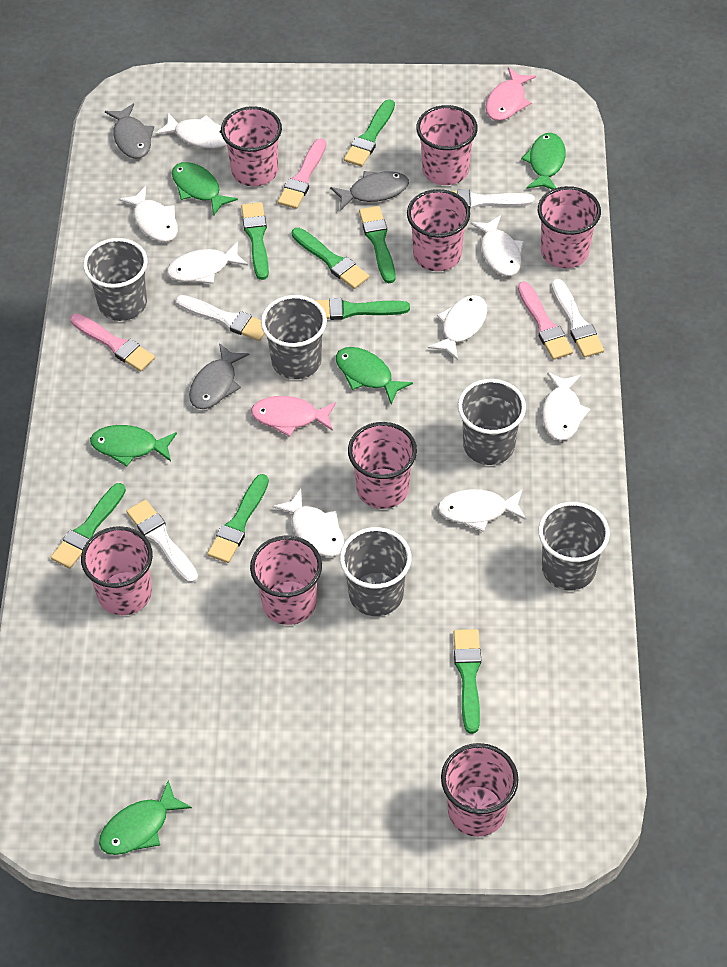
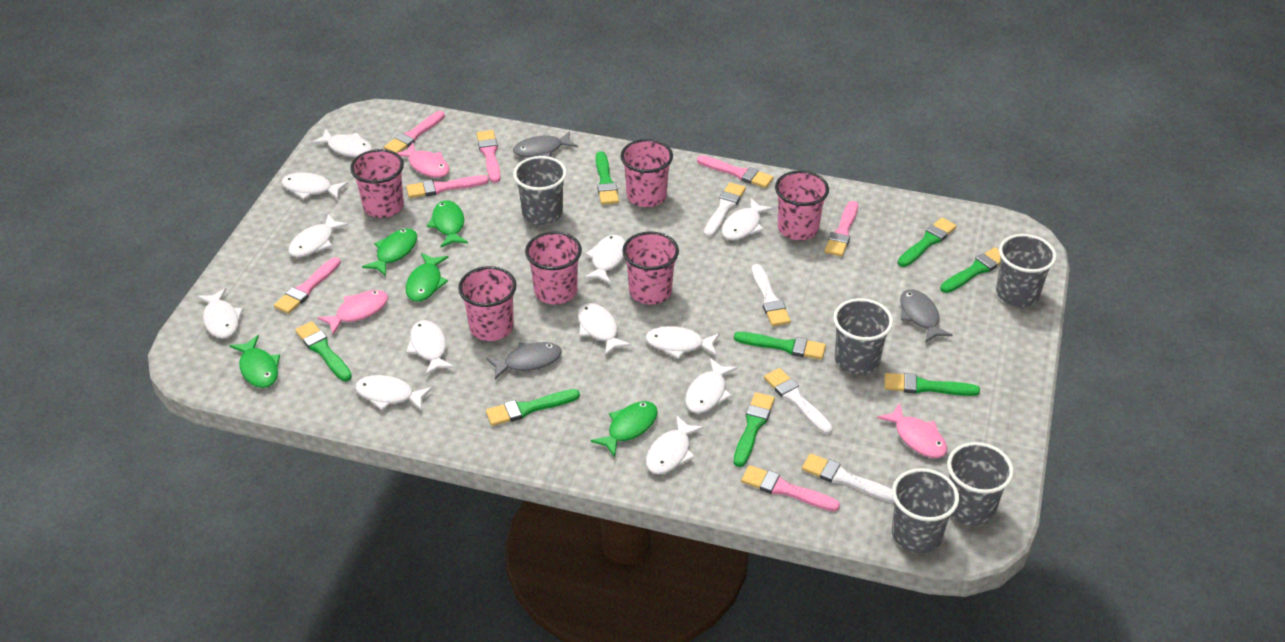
pink brush: 3 -> 7
pink cup: 8 -> 6
pink fish: 2 -> 3
white fish: 8 -> 12

